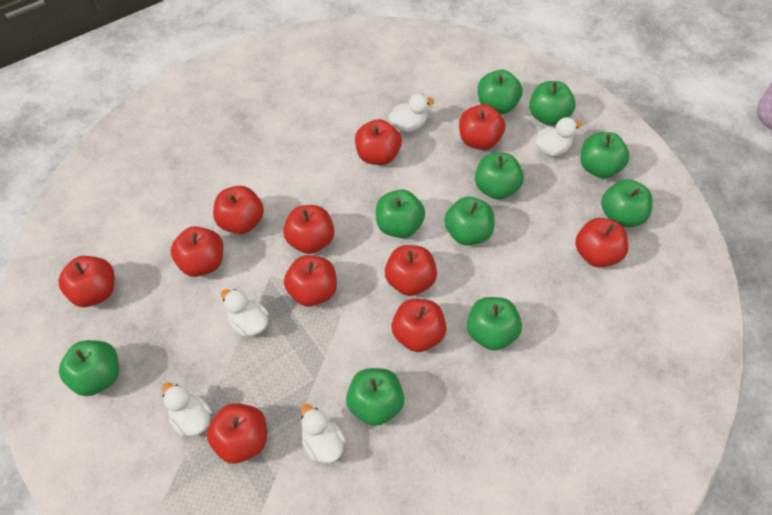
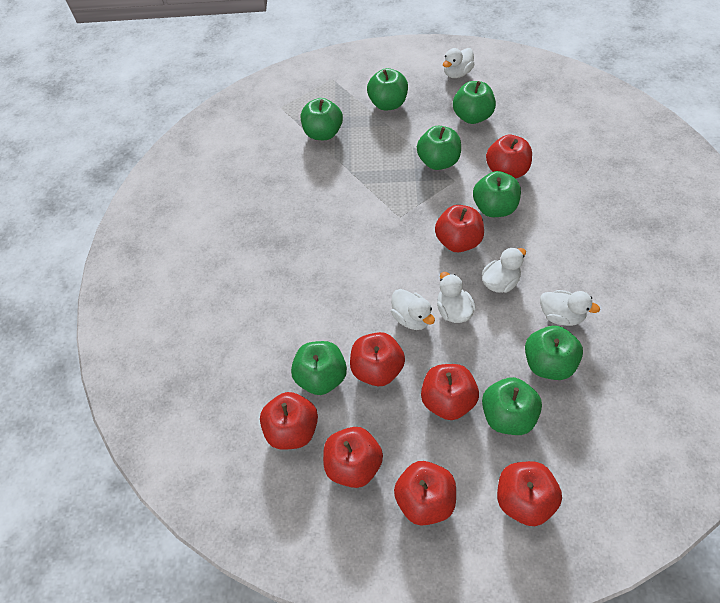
green apple: 10 -> 8
red apple: 11 -> 8

